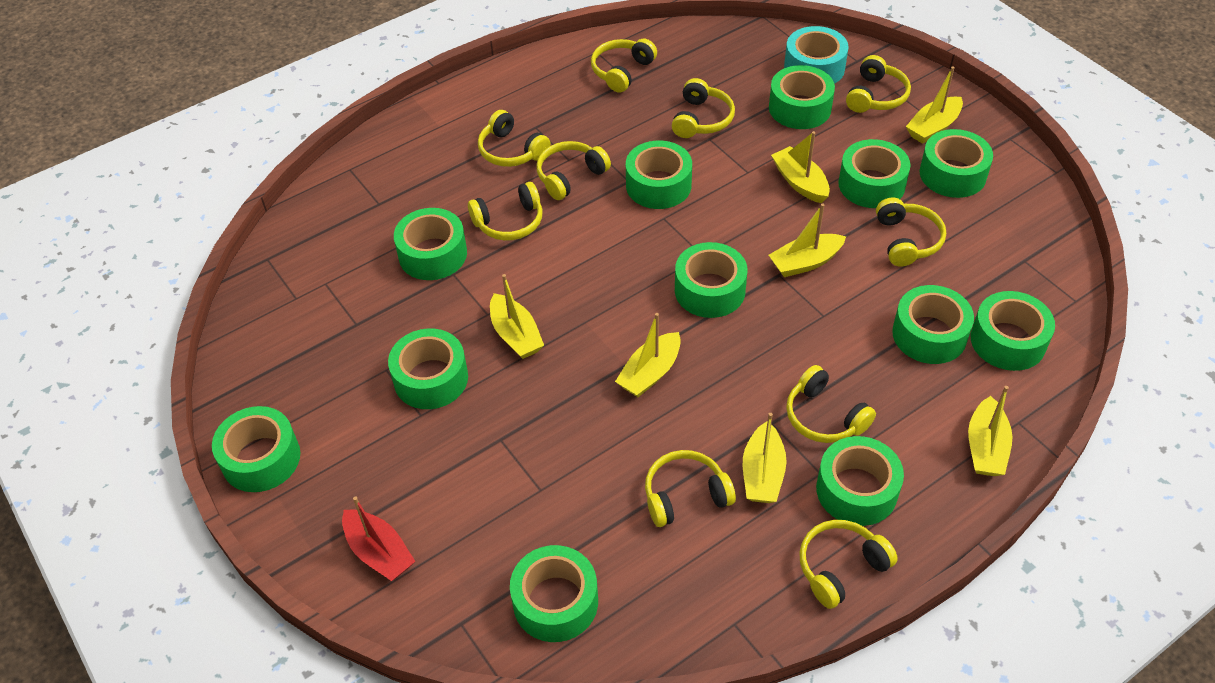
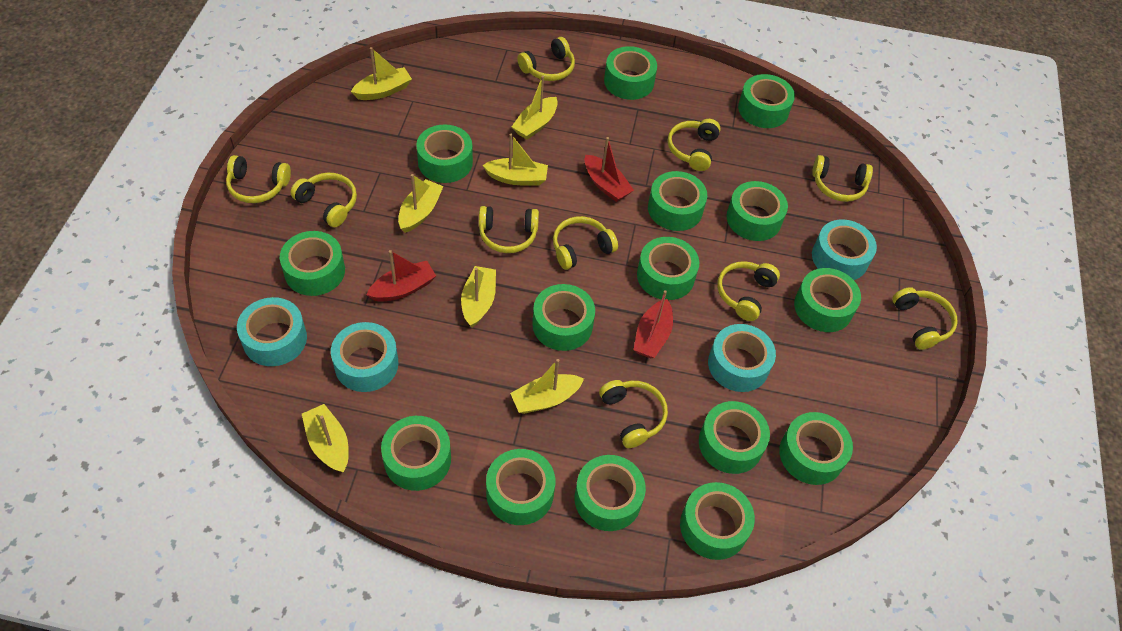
green tape: 12 -> 15
red boat: 1 -> 3
turquoise tape: 1 -> 4

